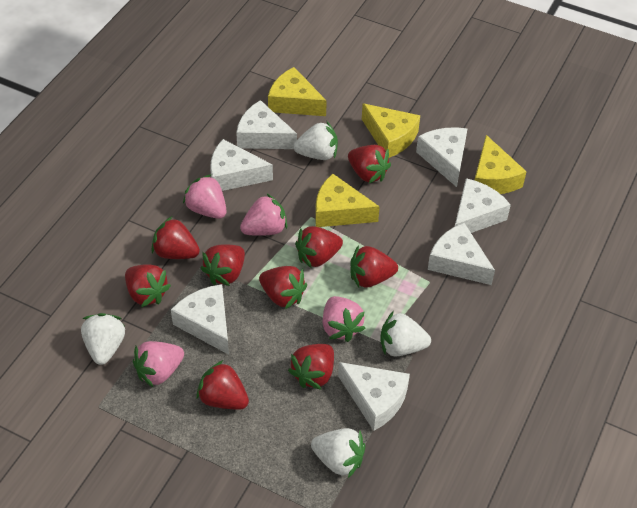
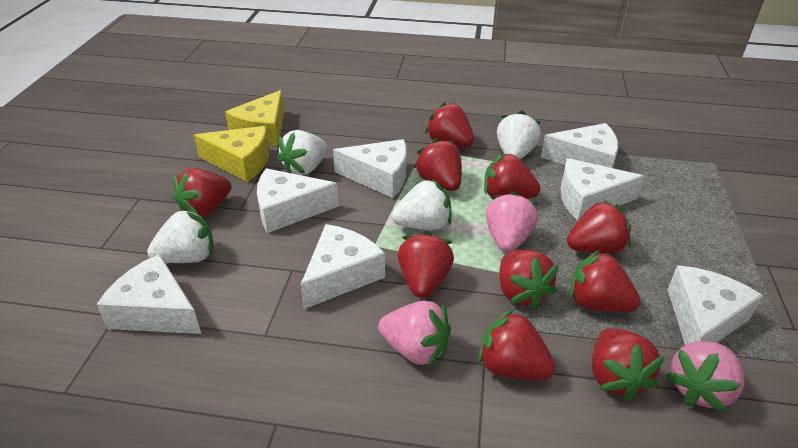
pink strawberry: 4 -> 3
red strawberry: 9 -> 10
yellow cheese: 4 -> 2

